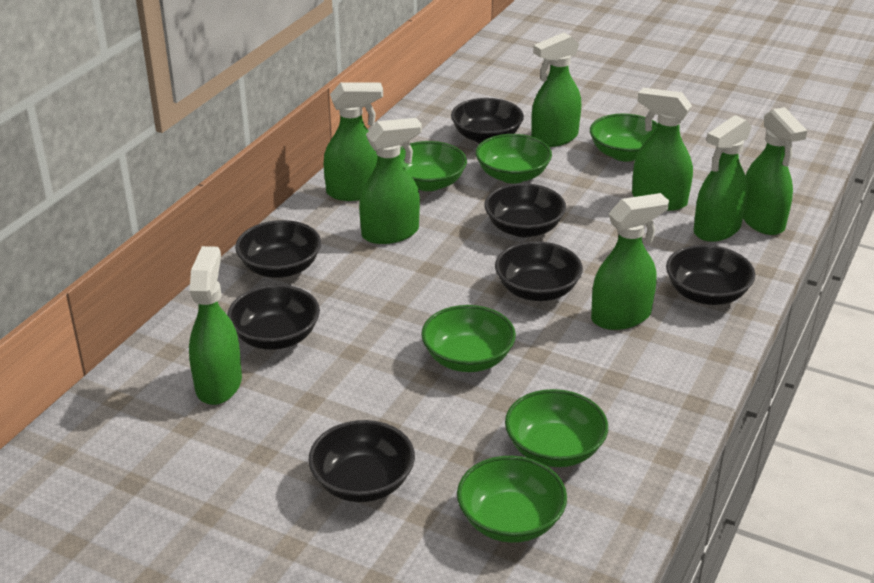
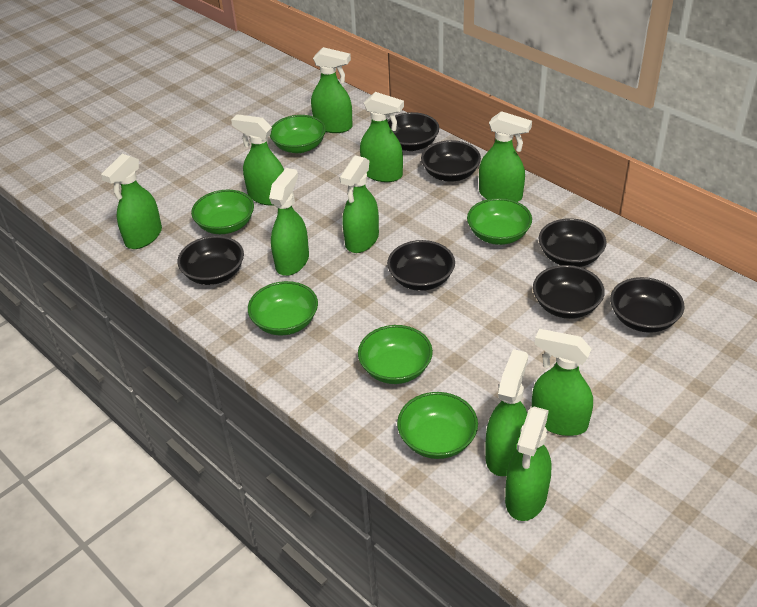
green spray bottle: 8 -> 10

